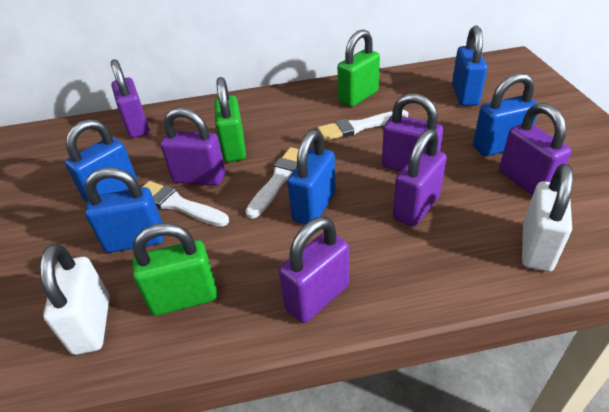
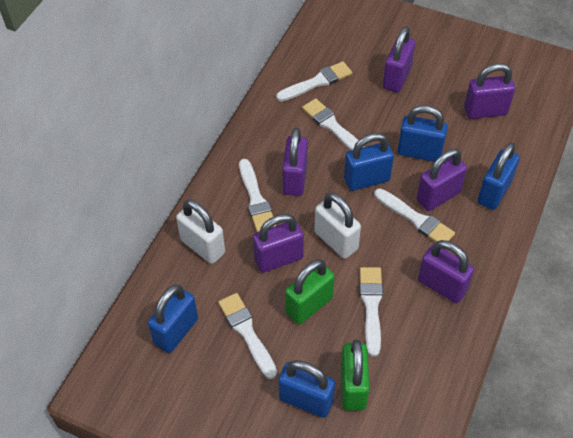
green padlock: 3 -> 2
white brush: 3 -> 6

